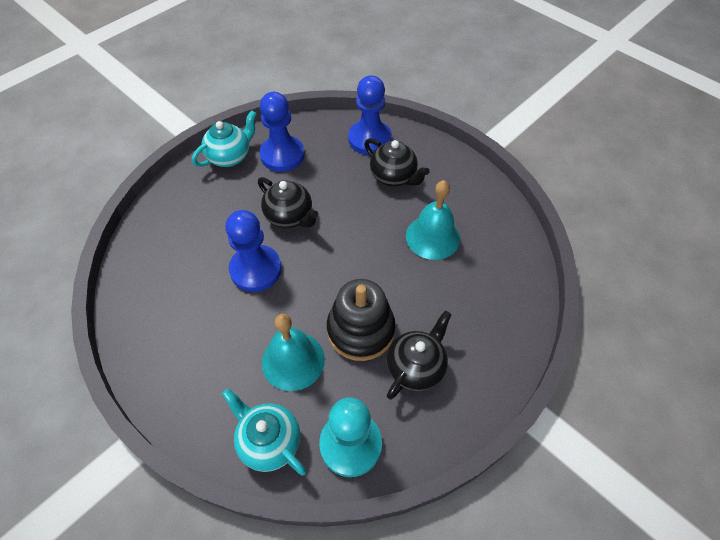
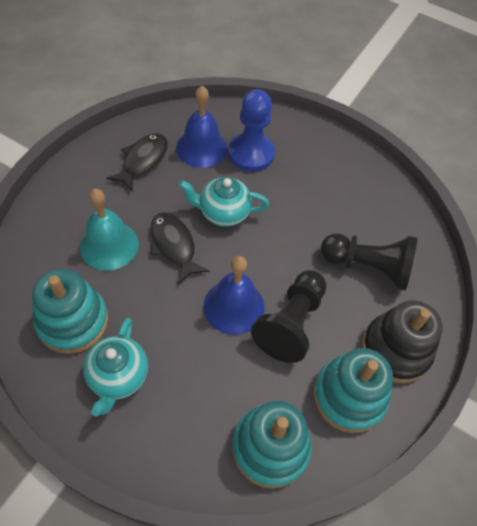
black fish: 0 -> 2
black pawn: 0 -> 2
black teapot: 3 -> 0
blue bell: 0 -> 2
blue pawn: 3 -> 1
turquoise bell: 2 -> 1
turquoise pawn: 1 -> 0
turquoise stacking toy: 0 -> 3

